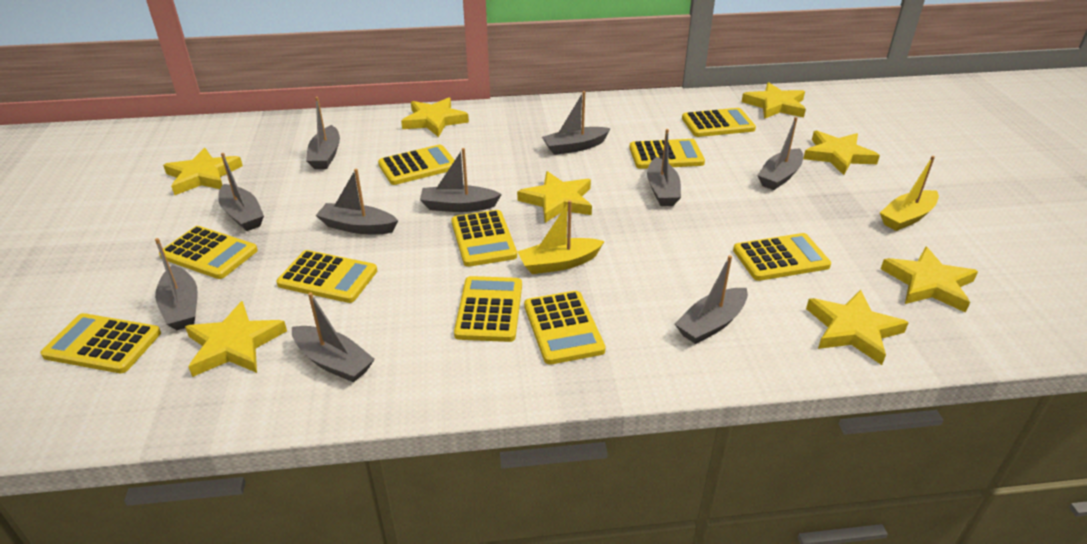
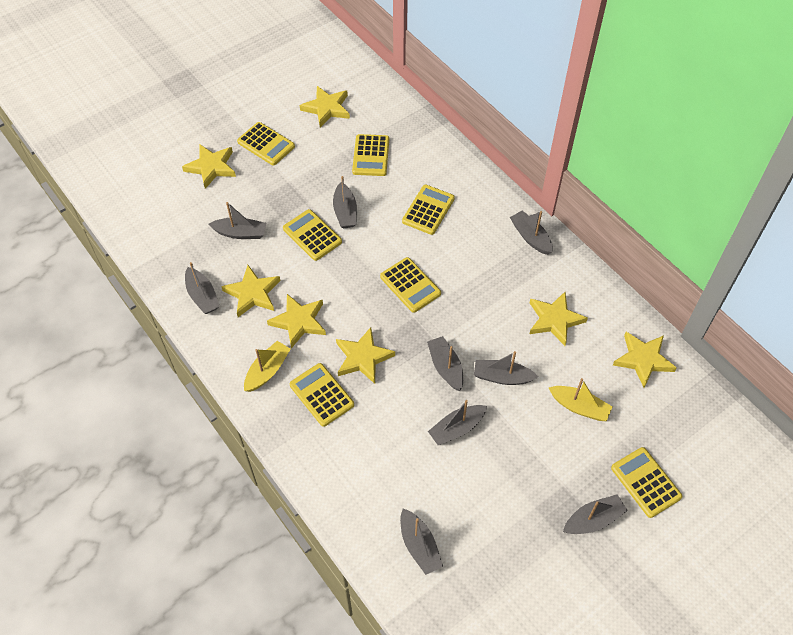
grey boat: 10 -> 9
yellow calculator: 10 -> 7
yellow star: 8 -> 7

